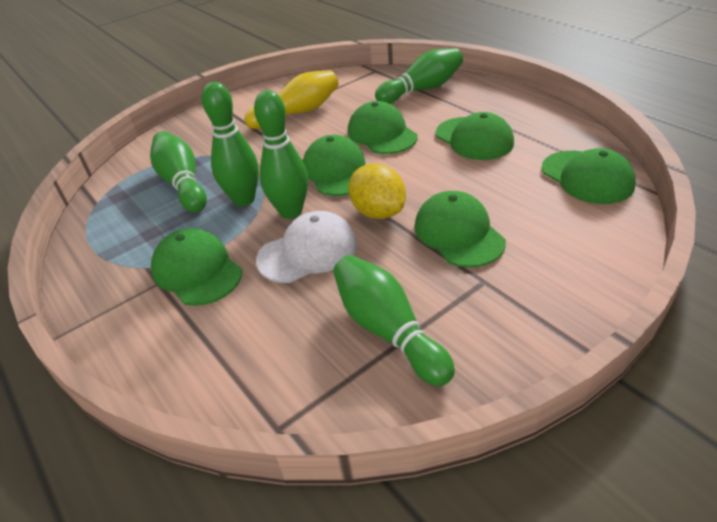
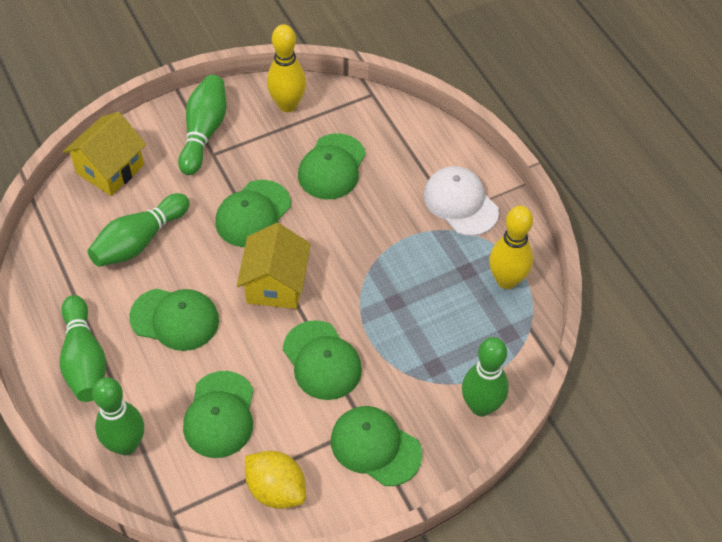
yellow bowling pin: 1 -> 2
yellow house: 0 -> 2

